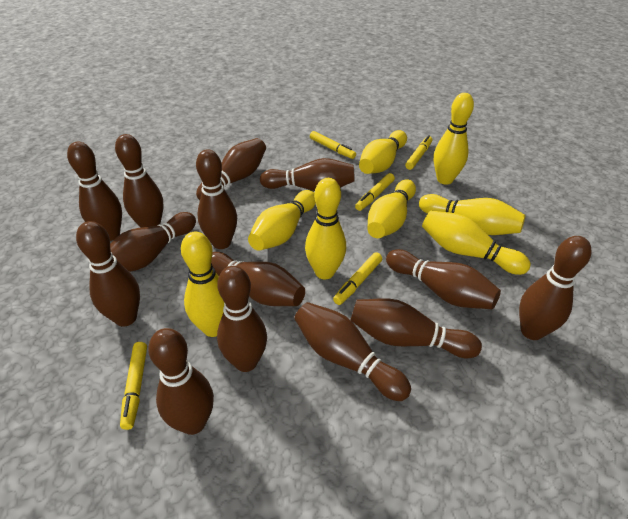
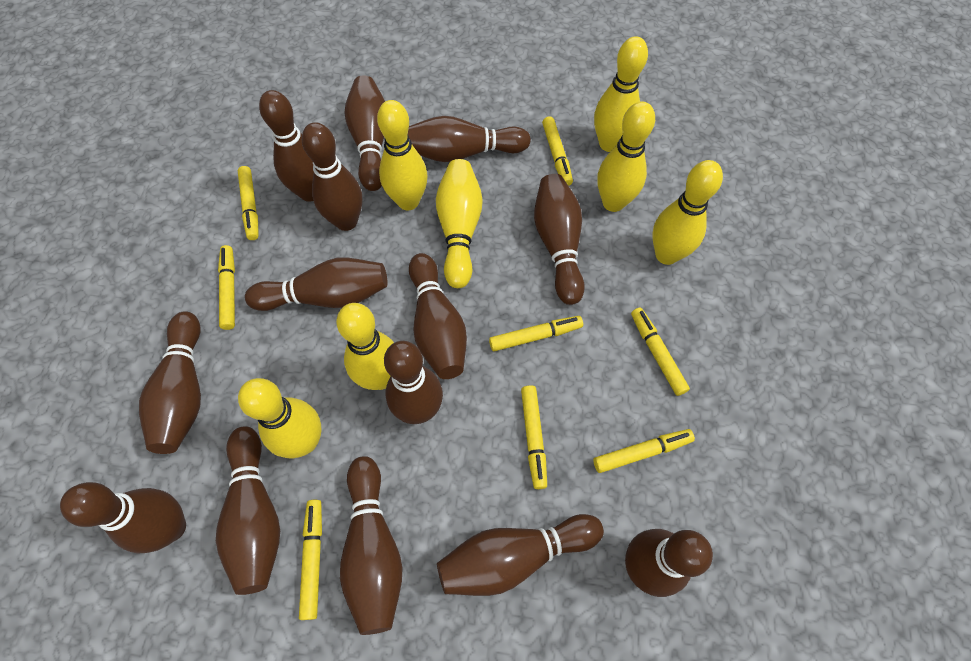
yellow bowling pin: 8 -> 7
yellow marker: 5 -> 8

